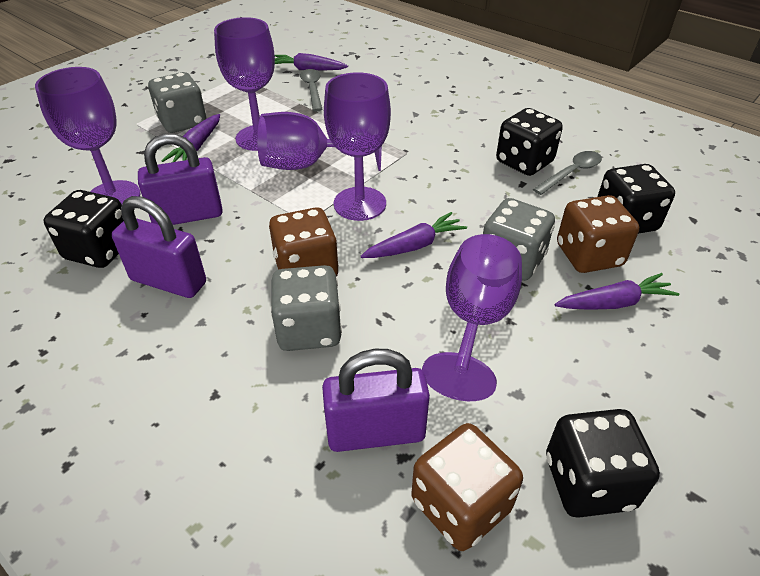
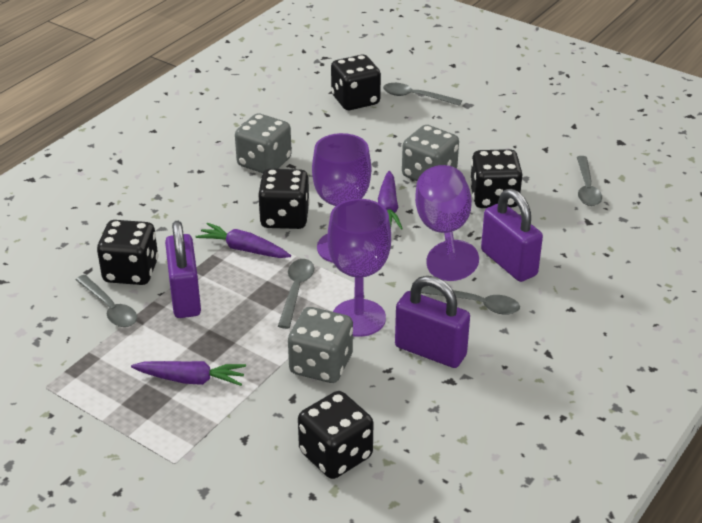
black dice: 4 -> 5
brown dice: 3 -> 0
grey spoon: 2 -> 5
purple carrot: 4 -> 3
purple goblet: 5 -> 3

